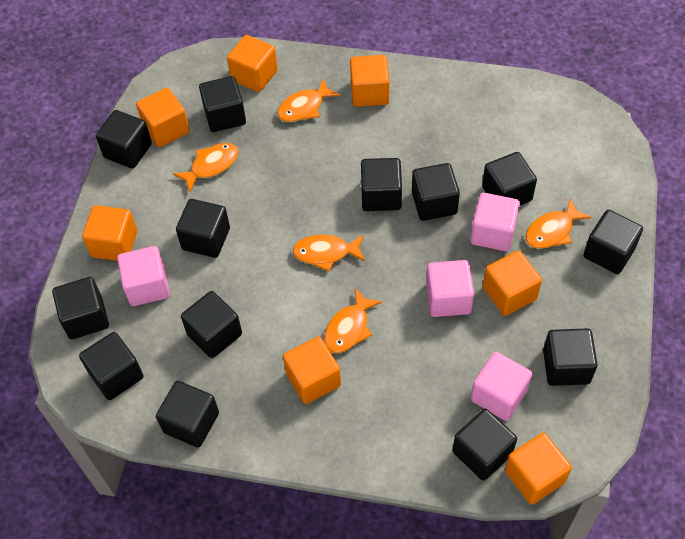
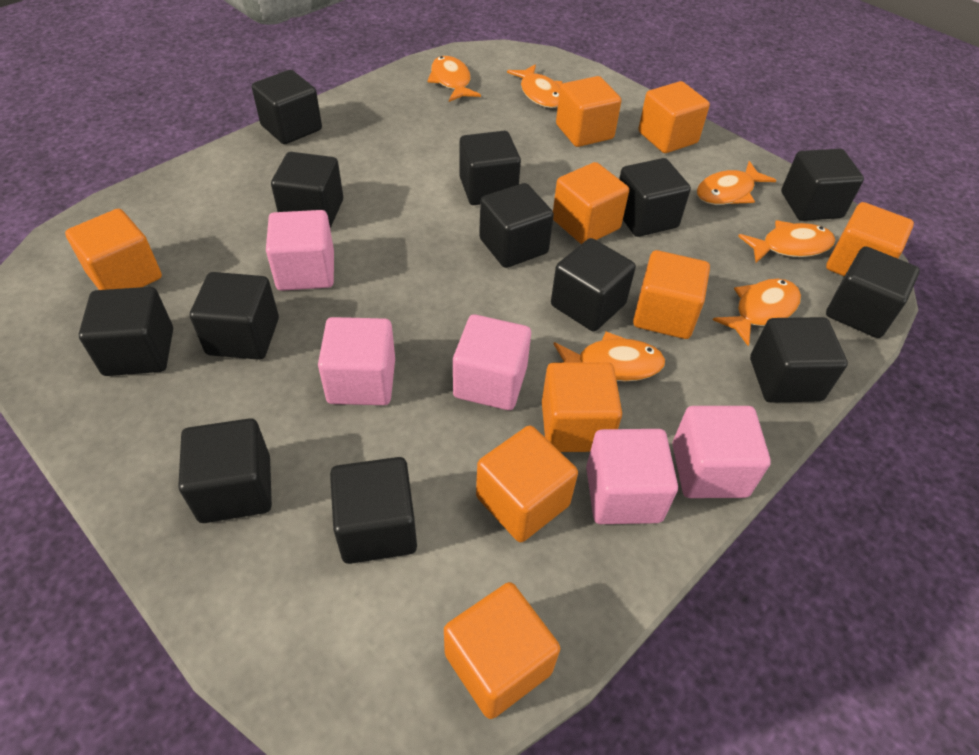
orange cube: 7 -> 9
orange fish: 5 -> 6
pink cube: 4 -> 5

